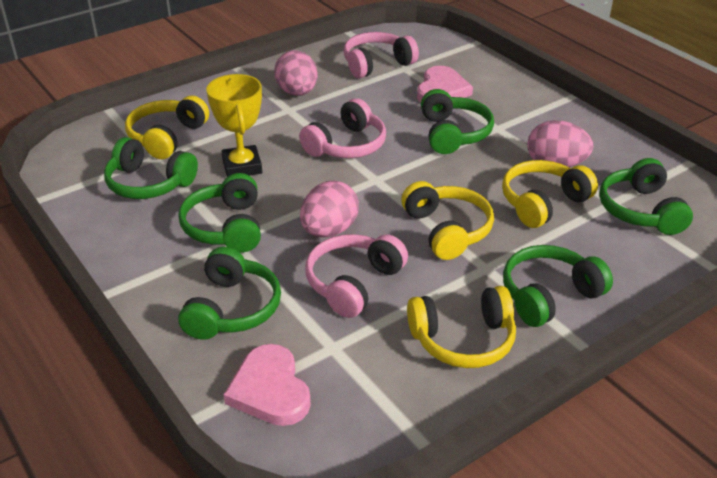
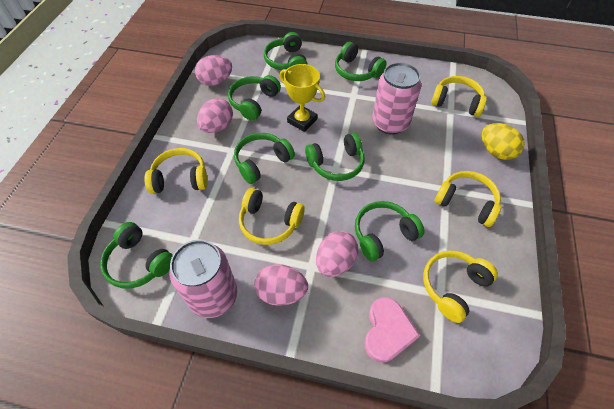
green headphones: 6 -> 7
pink can: 0 -> 2
pink egg: 3 -> 4
pink headphones: 3 -> 0
pink heart: 2 -> 1
yellow egg: 0 -> 1
yellow headphones: 4 -> 5

